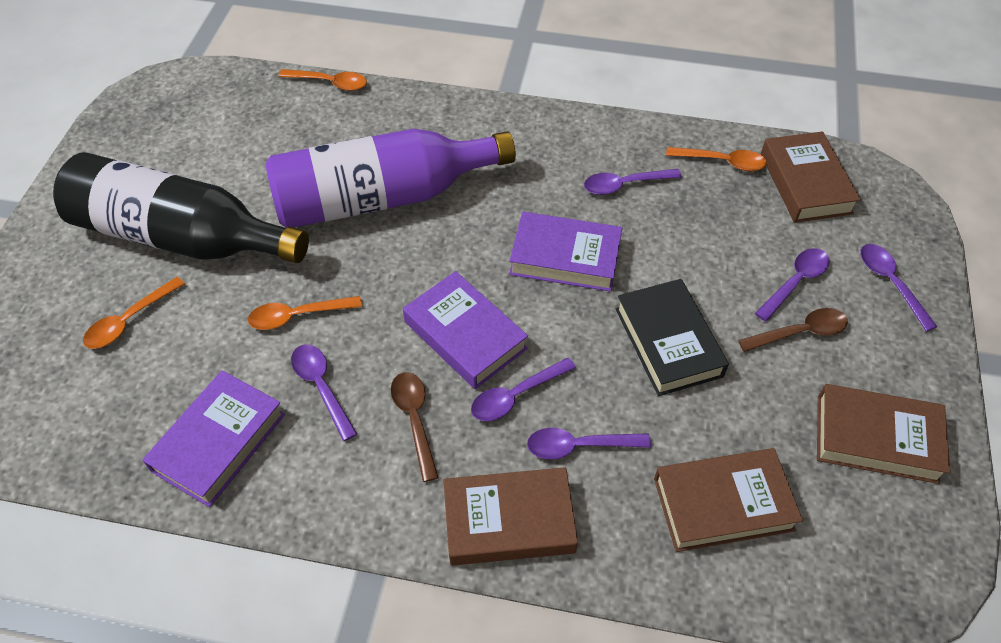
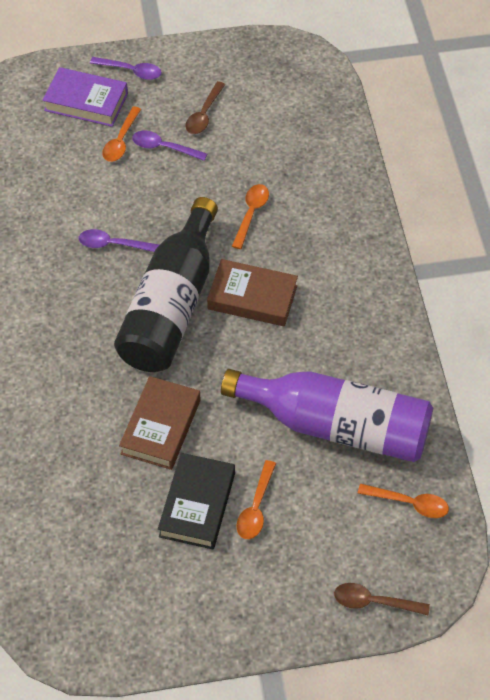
brown book: 4 -> 2
purple book: 3 -> 1
purple spoon: 6 -> 3

